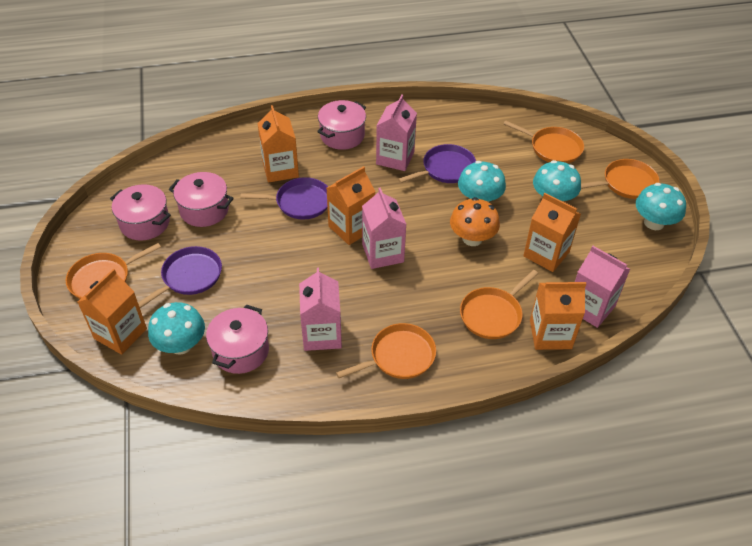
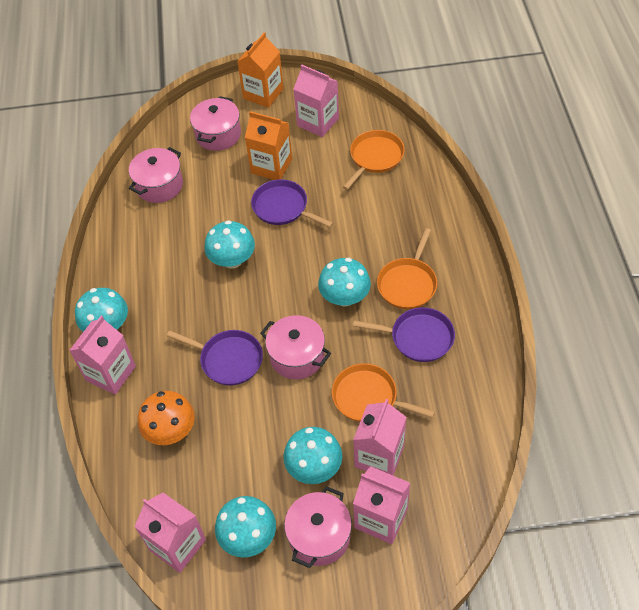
orange carton: 5 -> 2
orange pan: 5 -> 3
pink carton: 4 -> 5
turquoise mushroom: 4 -> 5

